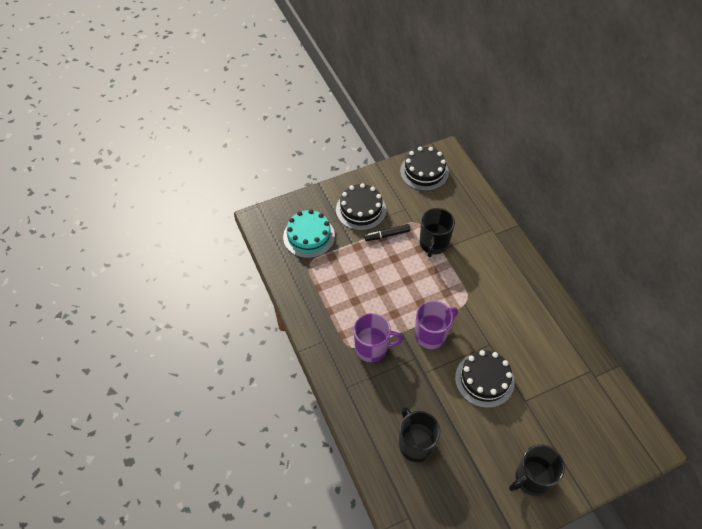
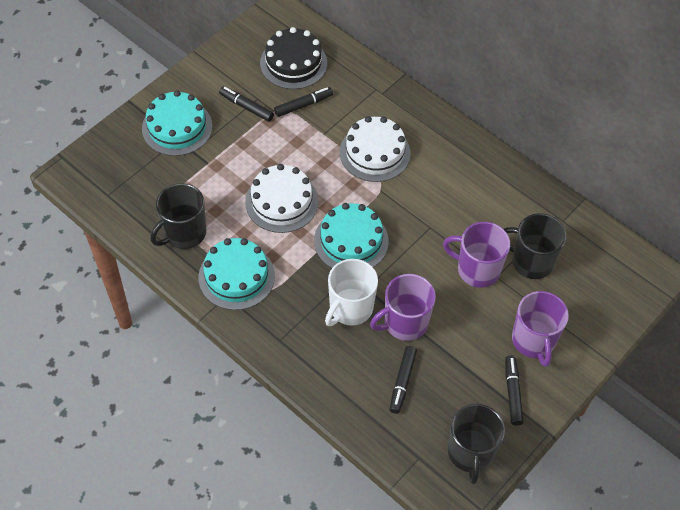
black cake: 3 -> 1
black marker: 1 -> 4
purple mug: 2 -> 3
turquoise cake: 1 -> 3
white cake: 0 -> 2
white mug: 0 -> 1

